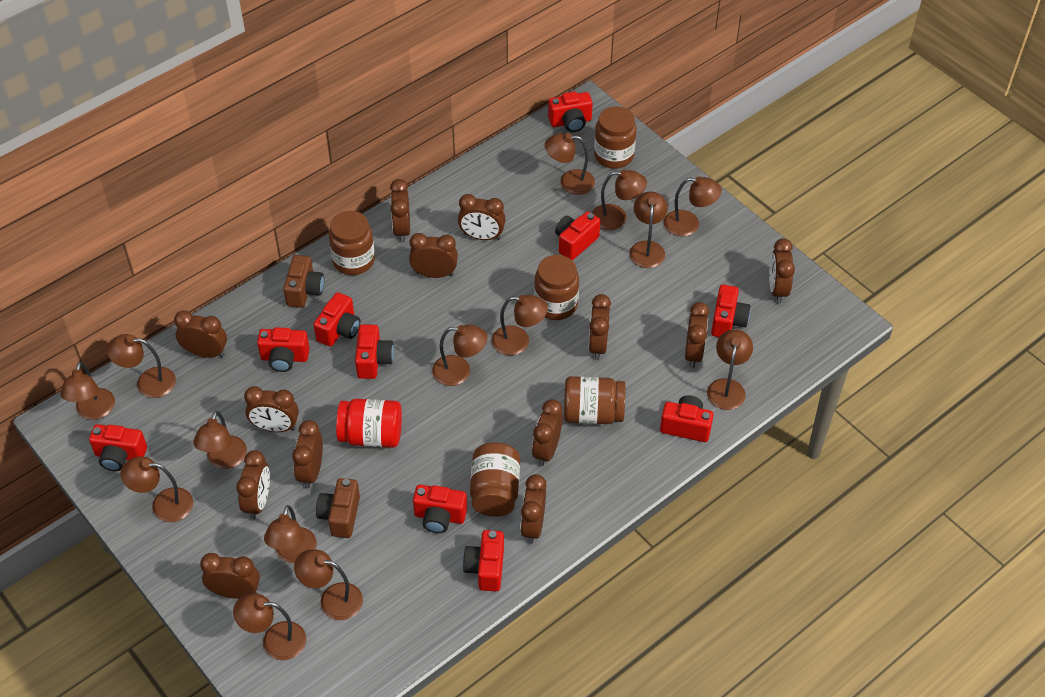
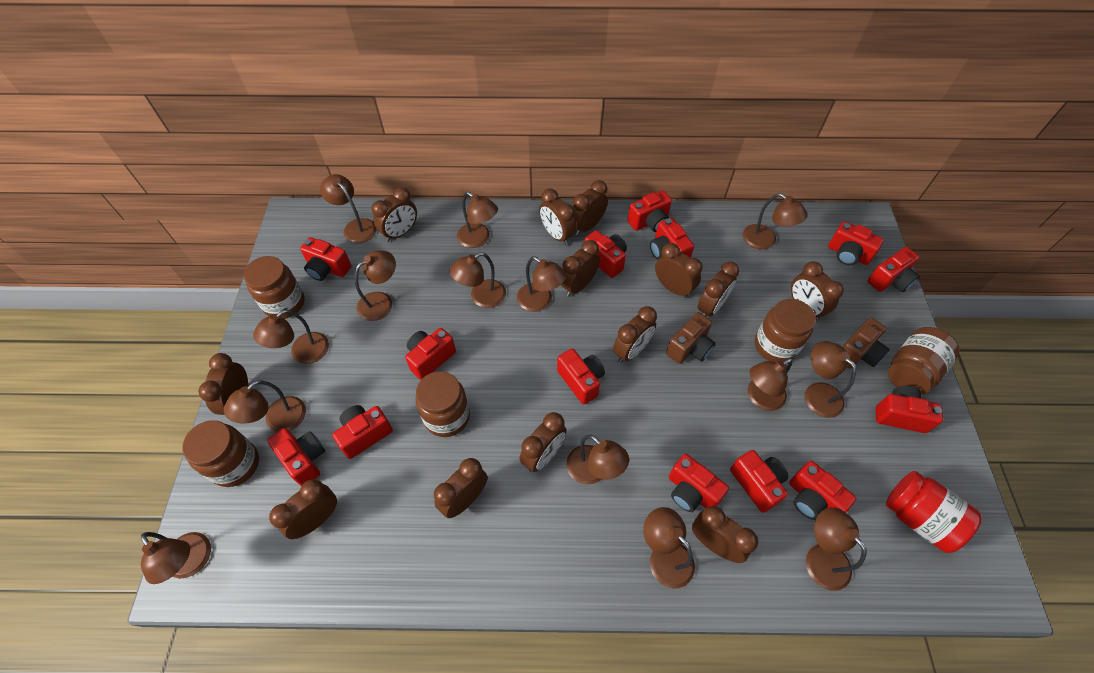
red camera: 10 -> 14

